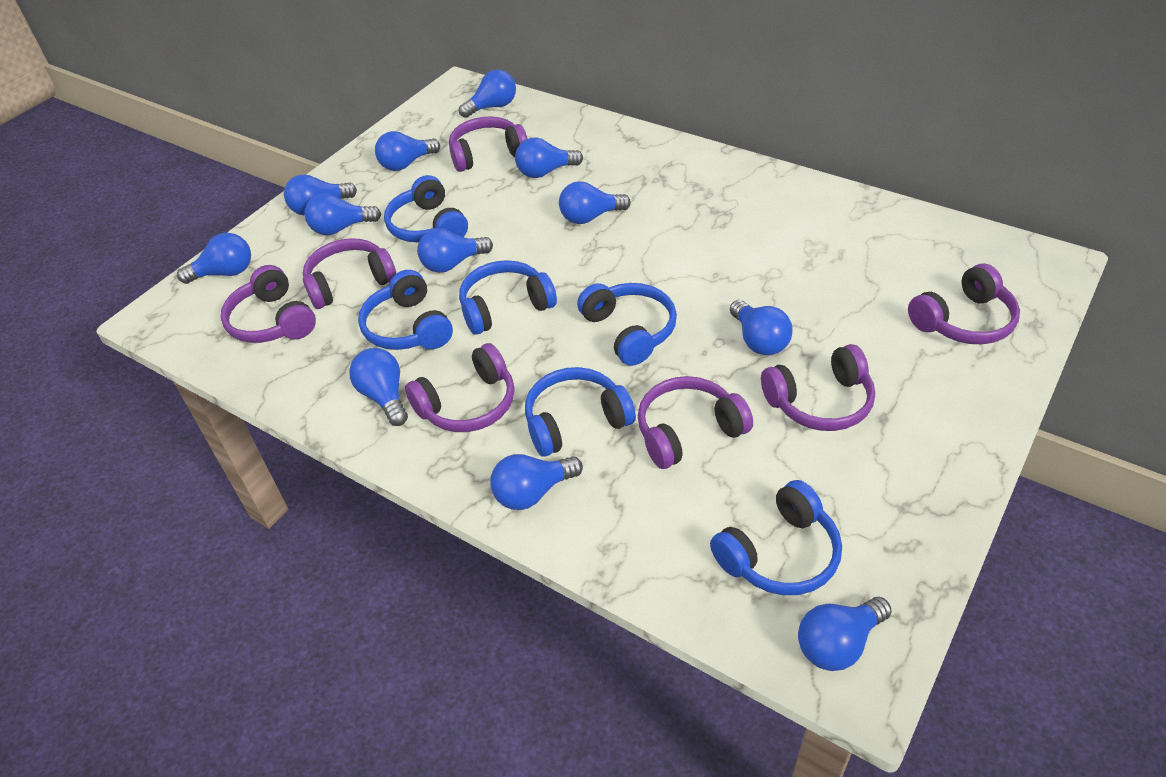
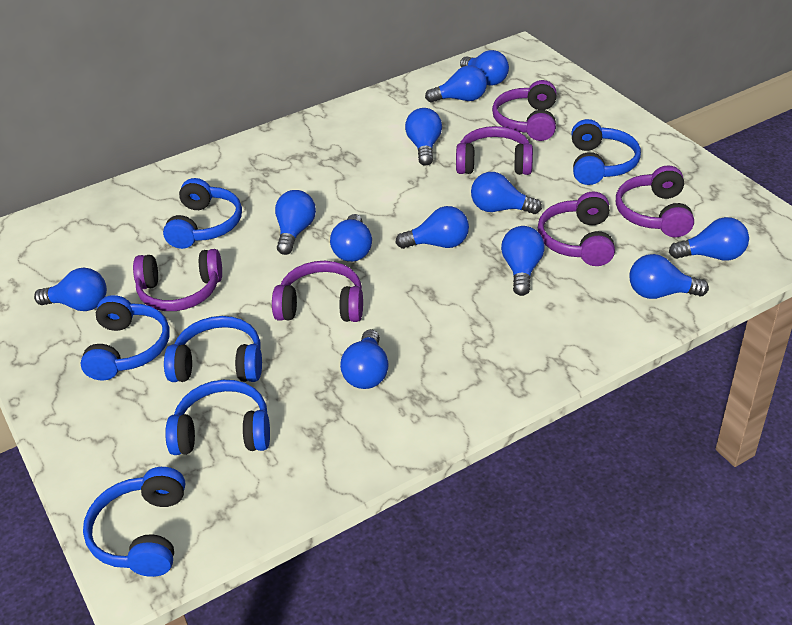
purple headphones: 7 -> 6

